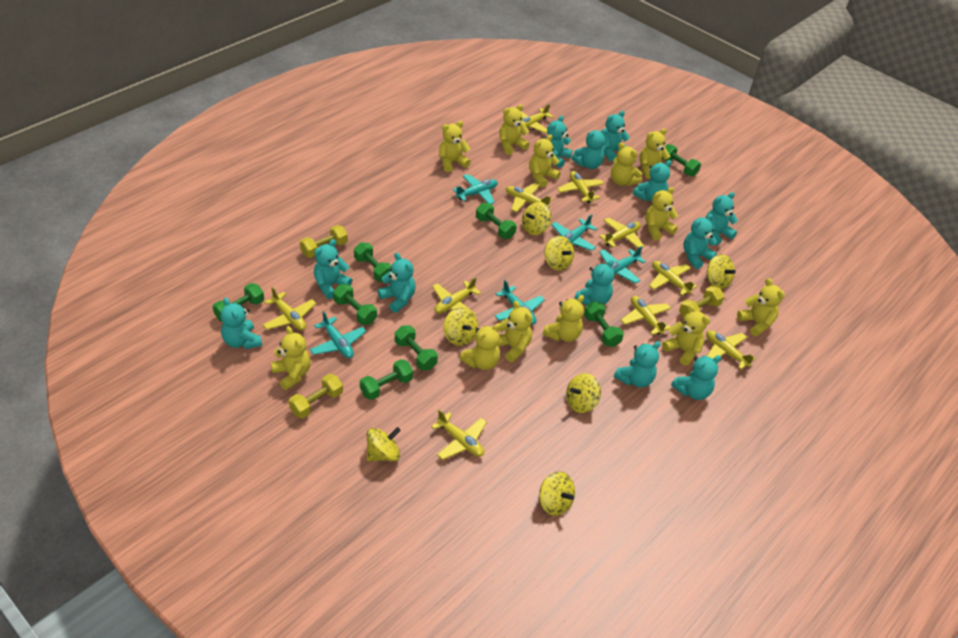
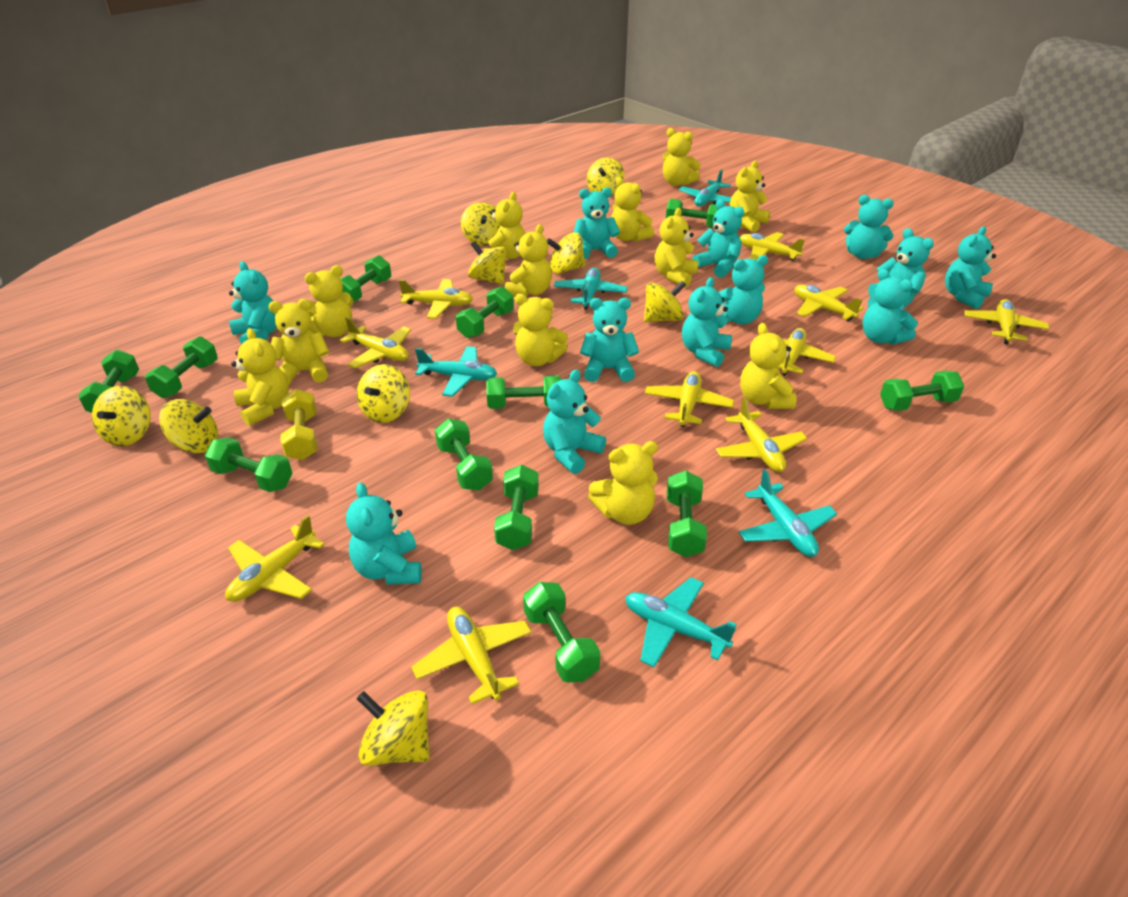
green dumbbell: 8 -> 12
yellow dumbbell: 3 -> 1
yellow spinning top: 7 -> 9

